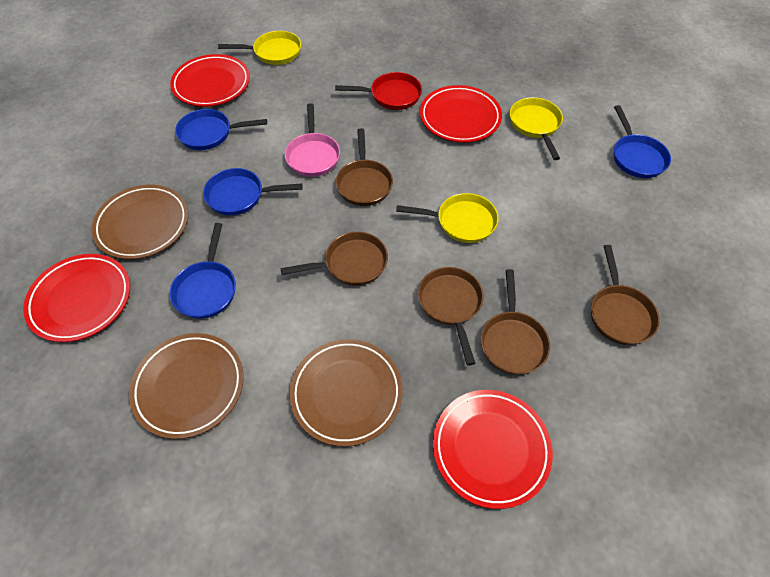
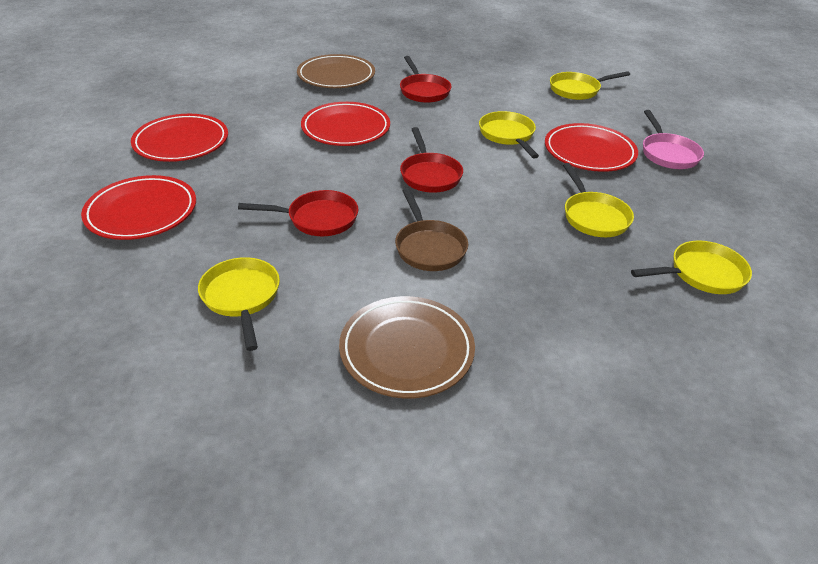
blue pan: 4 -> 0
brown pan: 5 -> 1
brown plate: 3 -> 2
red pan: 1 -> 3
yellow pan: 3 -> 5

